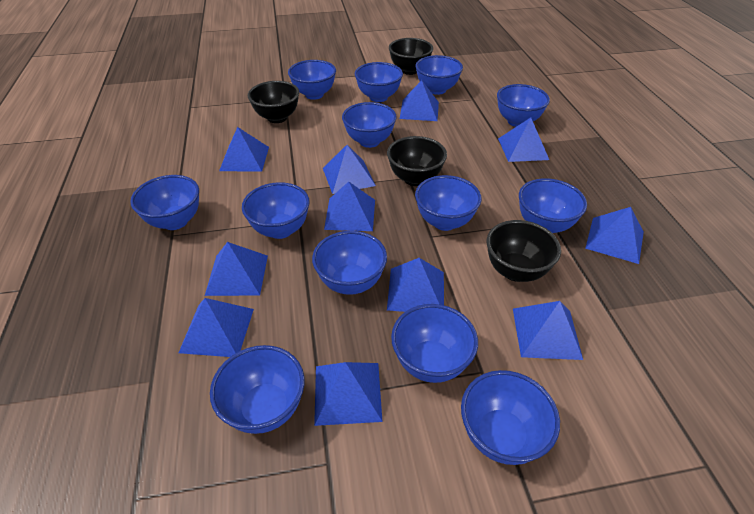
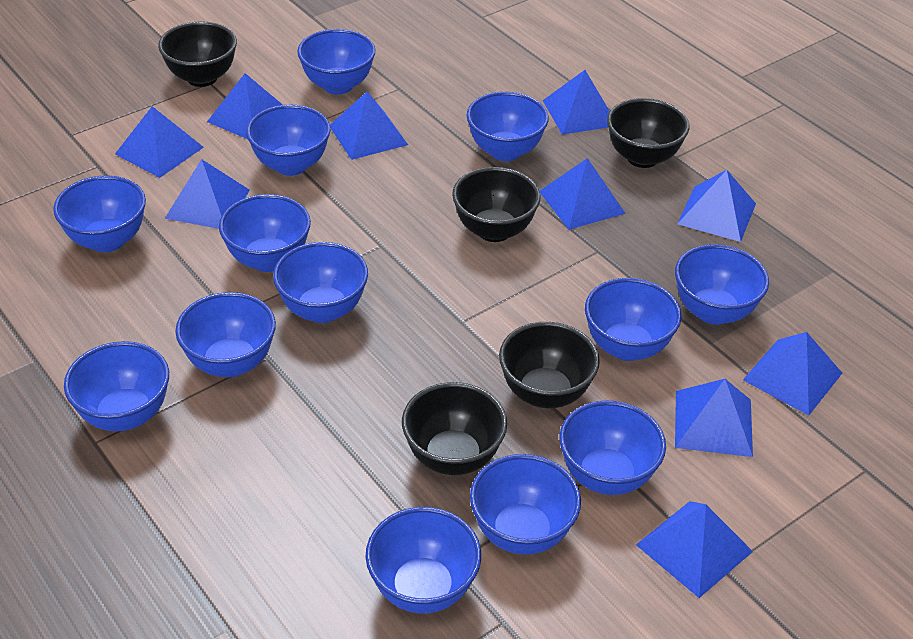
black bowl: 4 -> 5
blue pyramid: 11 -> 10

